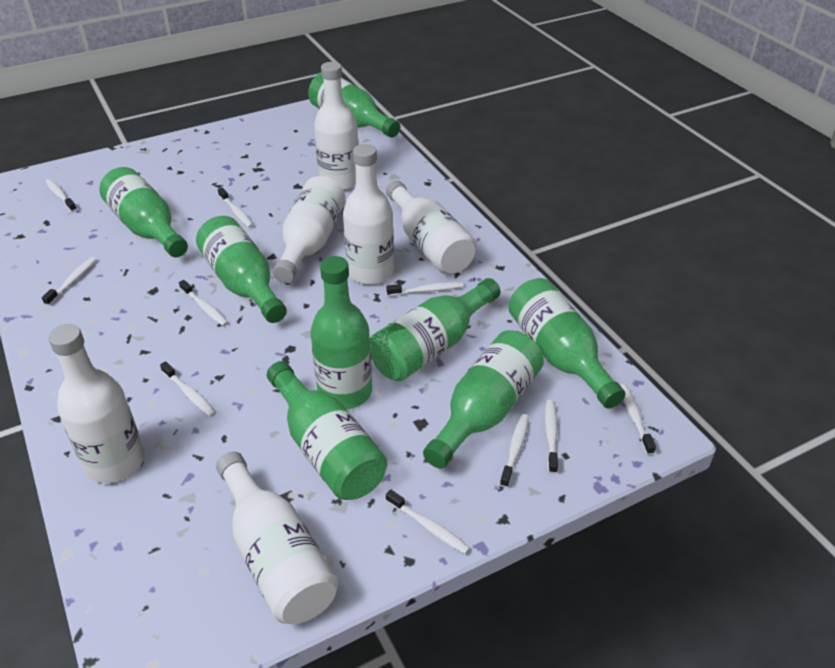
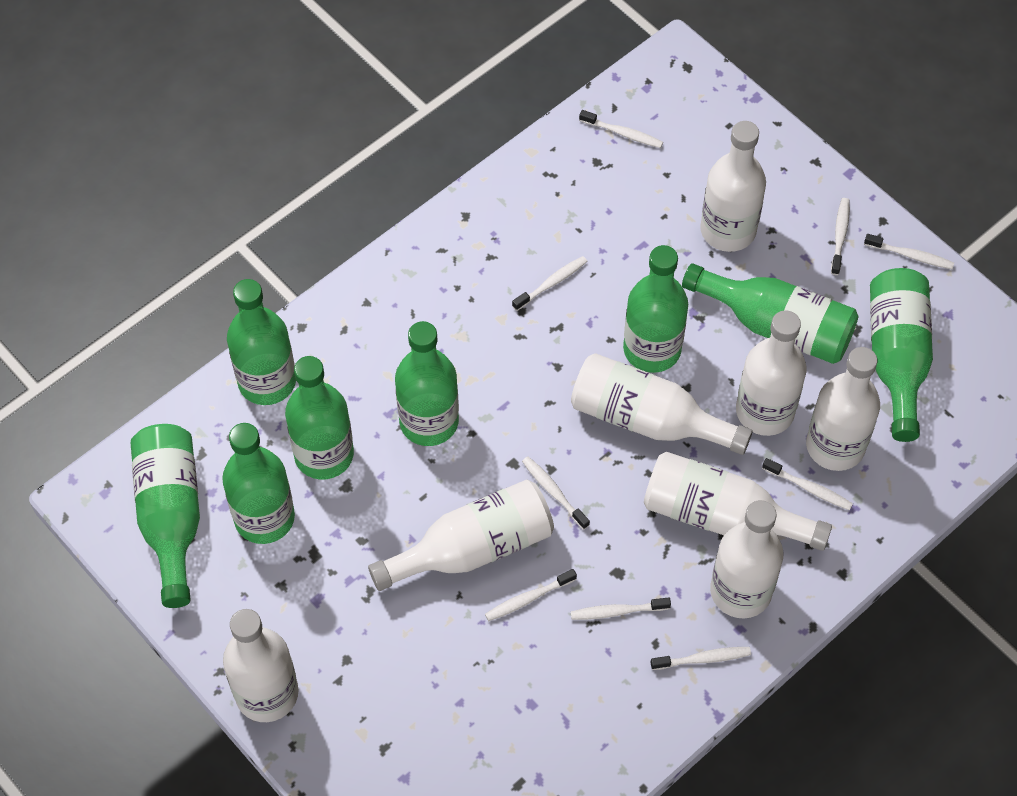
white bottle: 6 -> 8
white toothbrush: 10 -> 9

